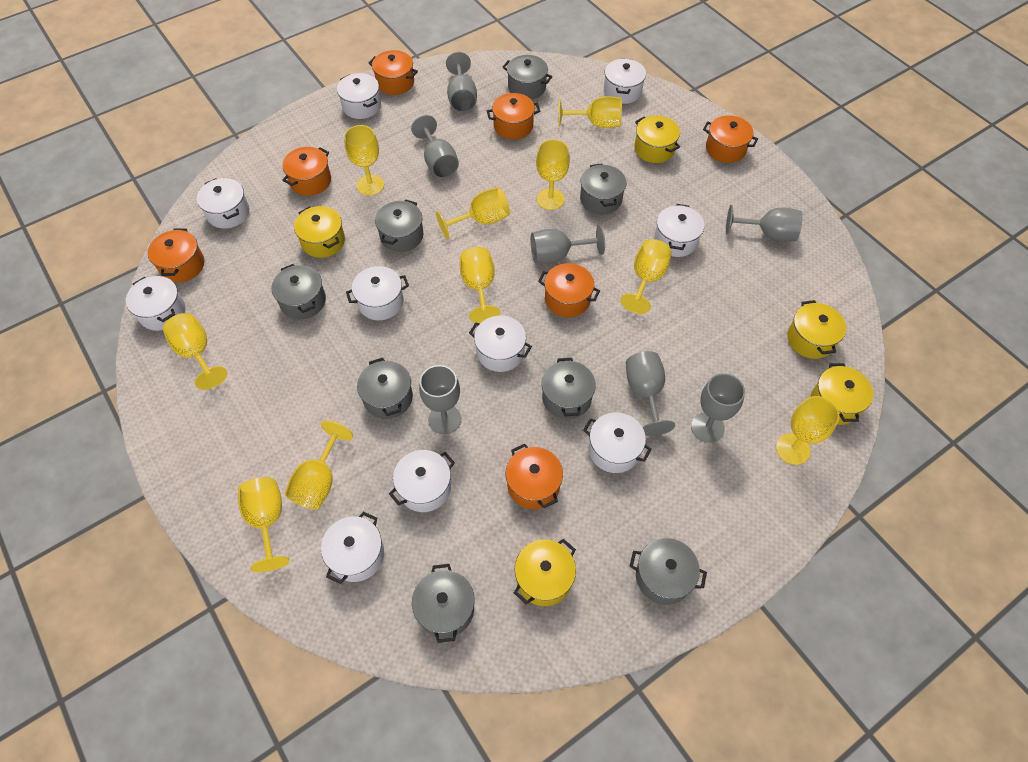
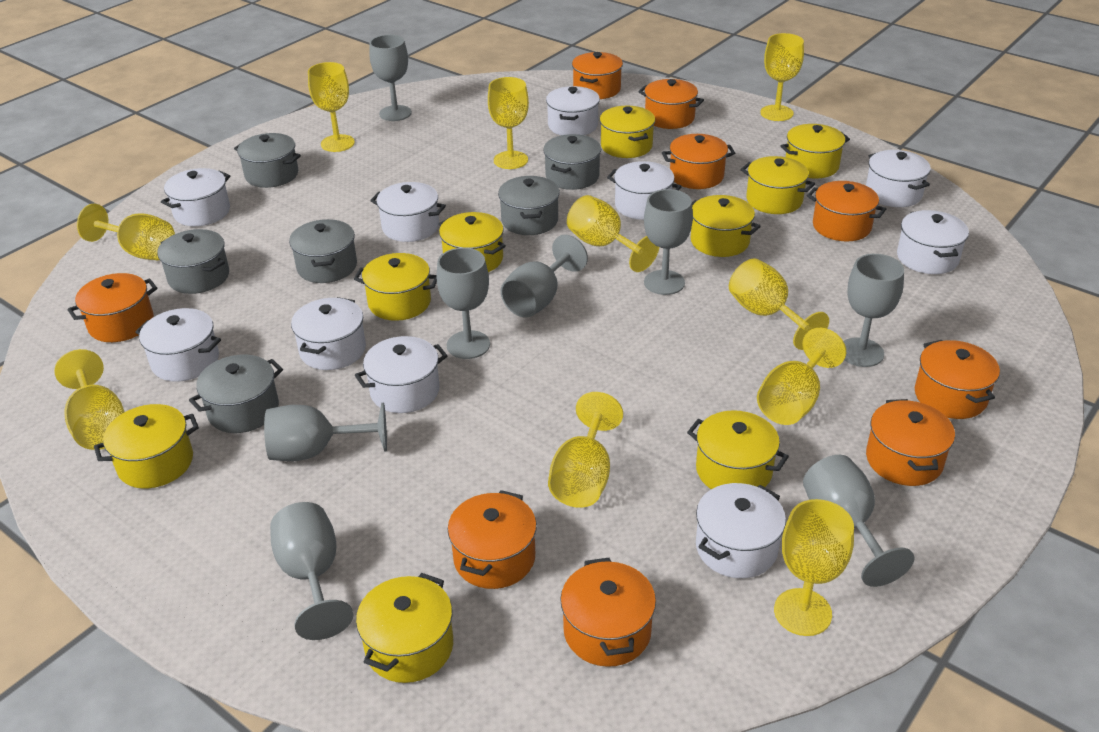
grey goblet: 7 -> 8
grey pot: 8 -> 6
orange pot: 7 -> 9
yellow pot: 5 -> 9

